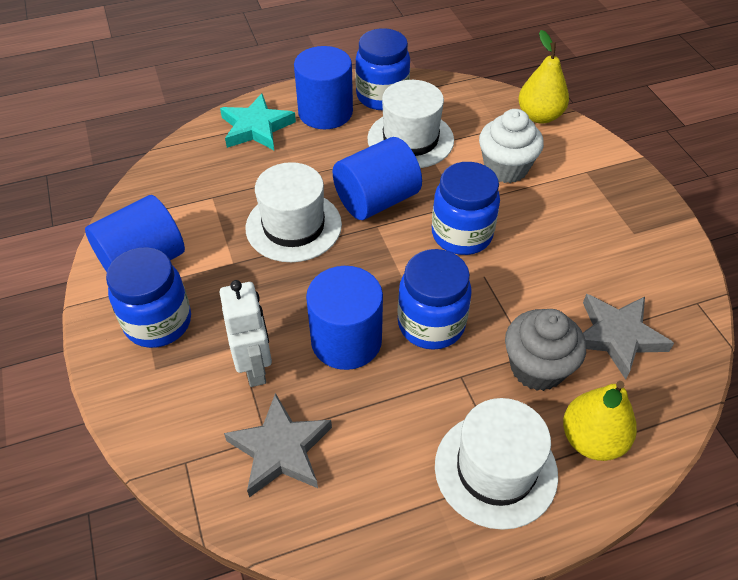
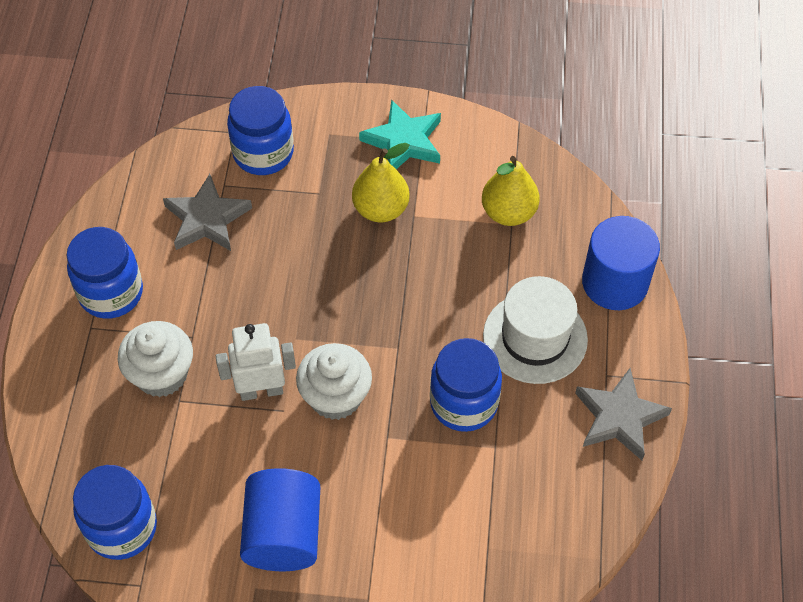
blue cylinder: 4 -> 2
grey cupcake: 1 -> 0
white cupcake: 1 -> 2
white hat: 3 -> 1

